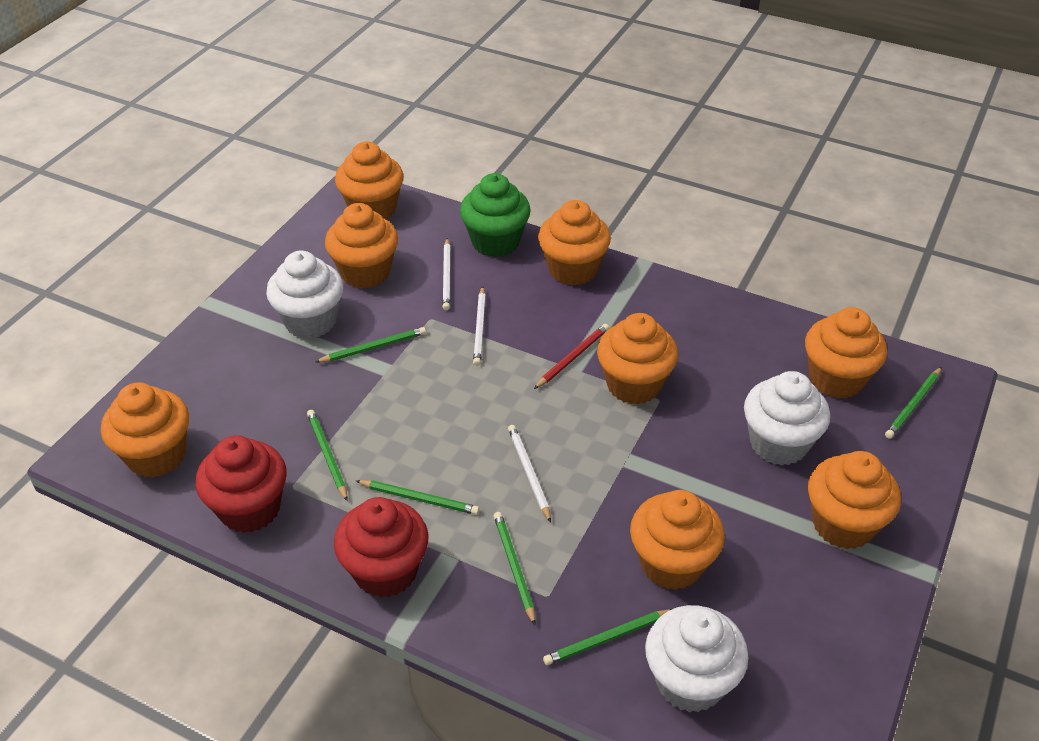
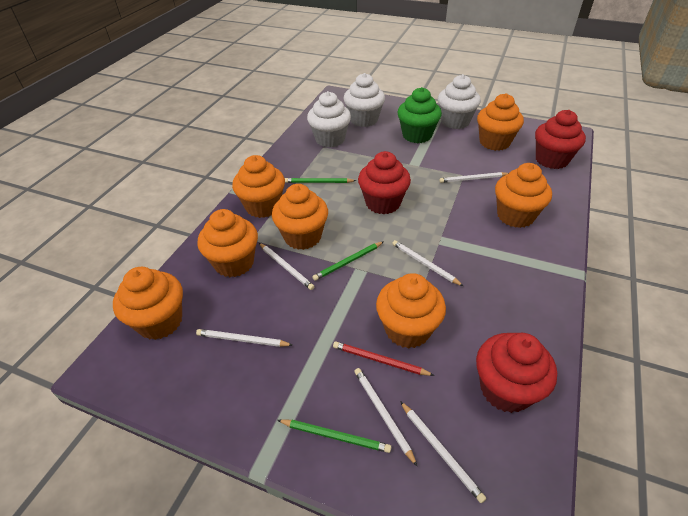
green pencil: 6 -> 3
orange cupcake: 8 -> 7
red cupcake: 2 -> 3
white pencil: 3 -> 6

